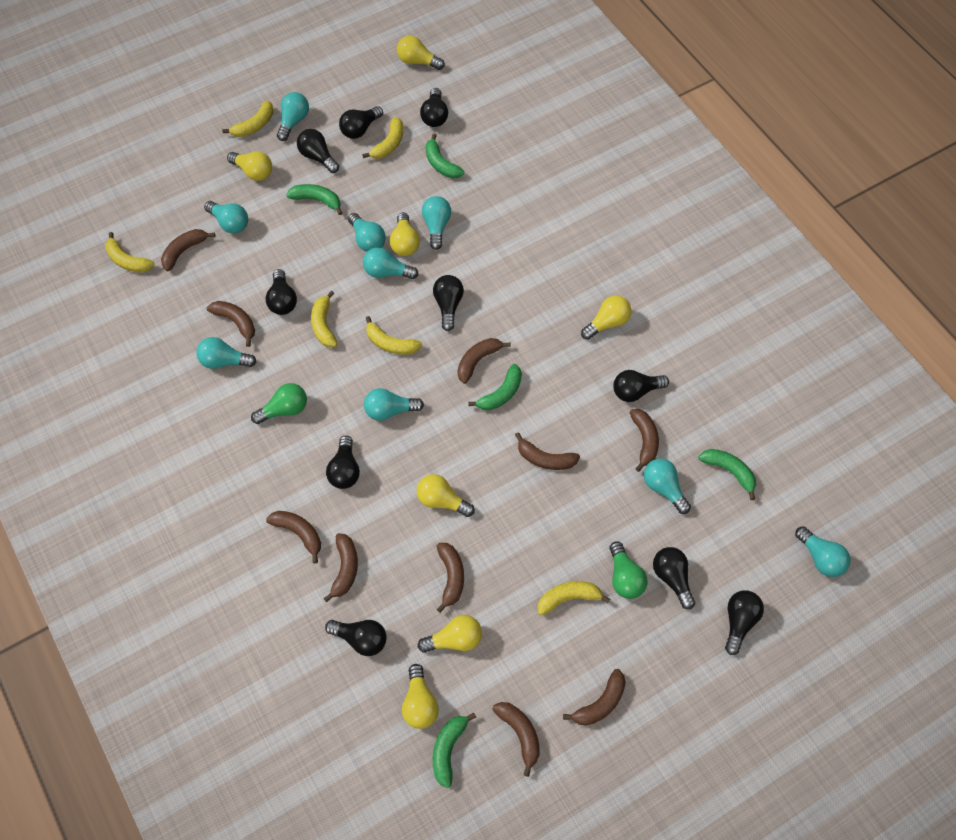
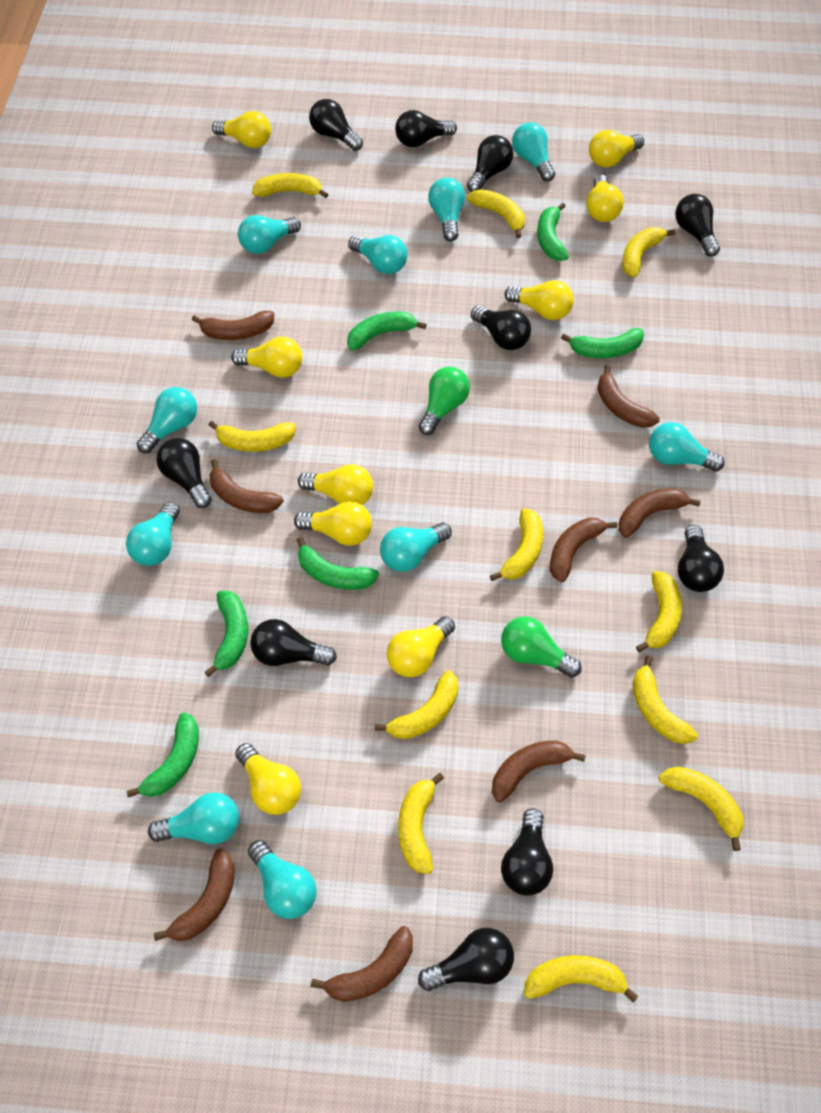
brown banana: 10 -> 8
green banana: 5 -> 6
turquoise light bulb: 9 -> 10
yellow banana: 6 -> 11
yellow light bulb: 7 -> 9

